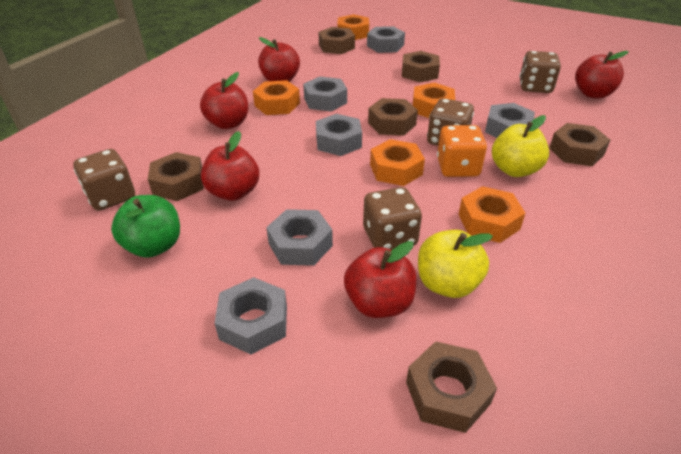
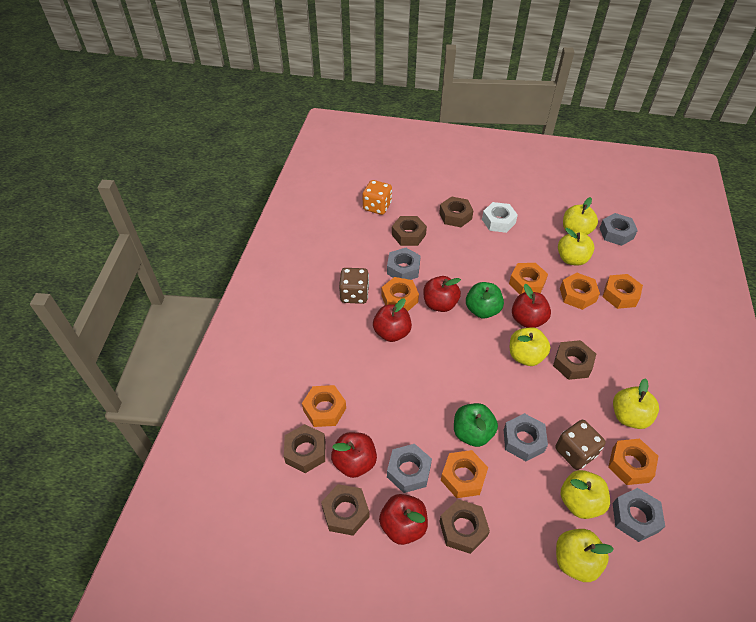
brown dice: 4 -> 2
green apple: 1 -> 2
grey nut: 6 -> 5
orange nut: 5 -> 7
white nut: 0 -> 1
yellow apple: 2 -> 6

